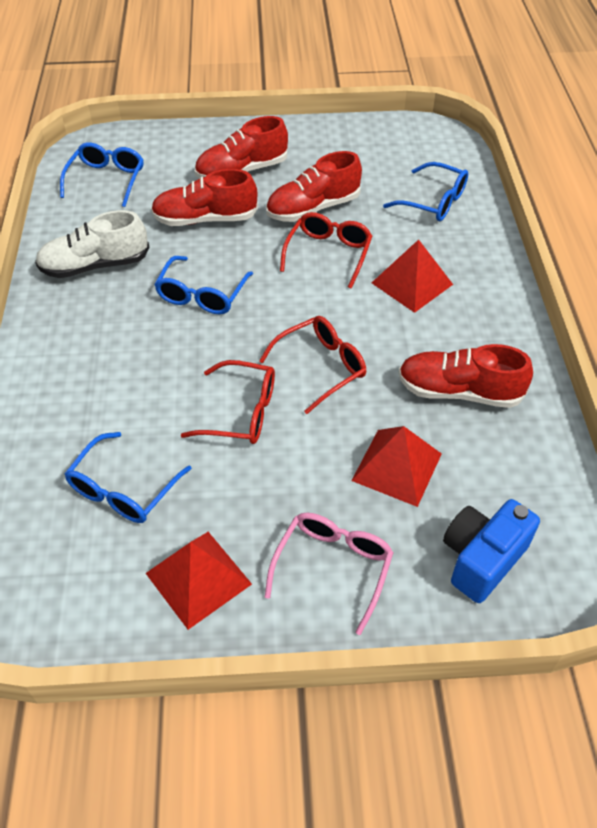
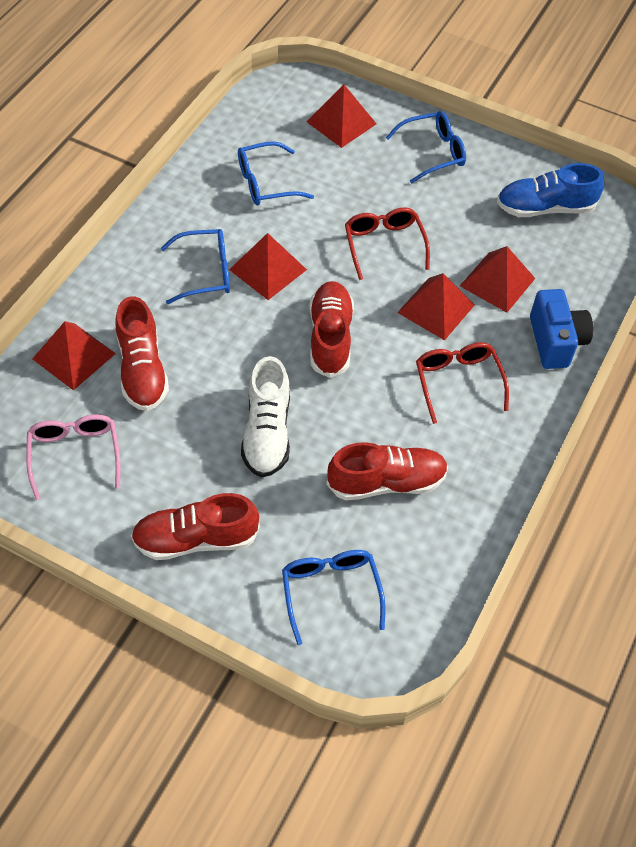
blue shoe: 0 -> 1
red glasses: 3 -> 2
red pyramid: 3 -> 5

